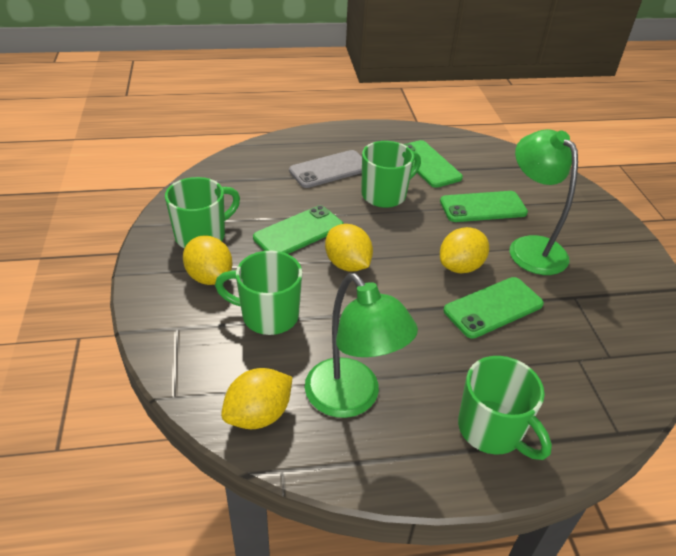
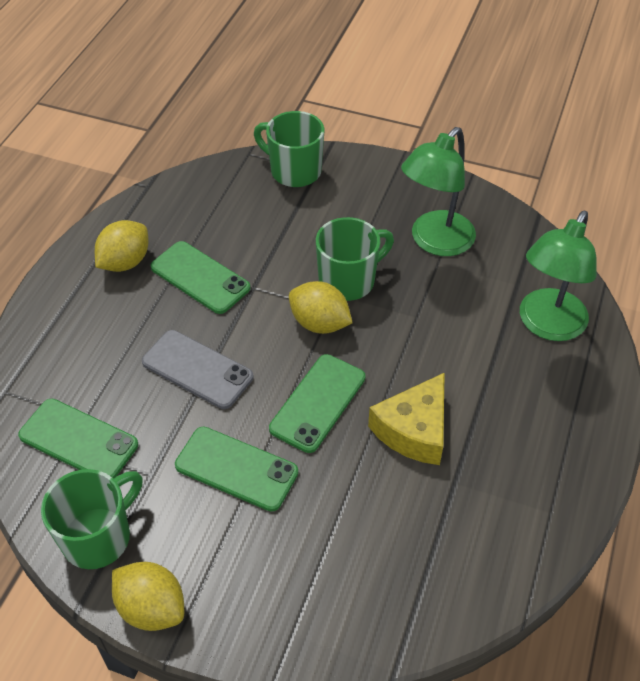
green mug: 4 -> 3
yellow cheese: 0 -> 1
yellow lemon: 4 -> 3

